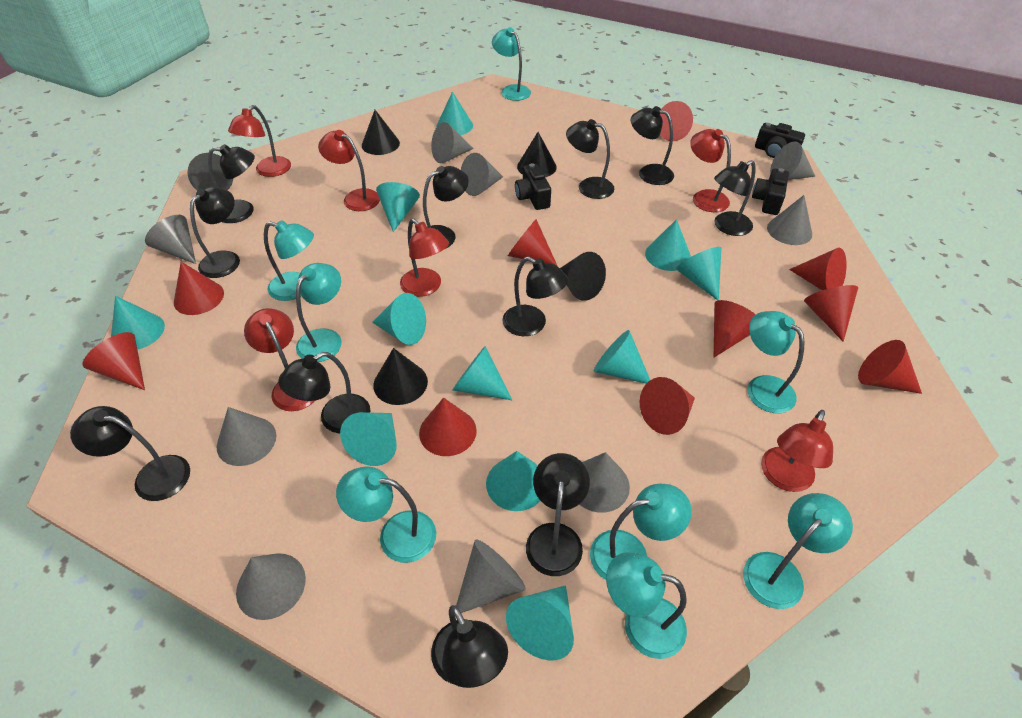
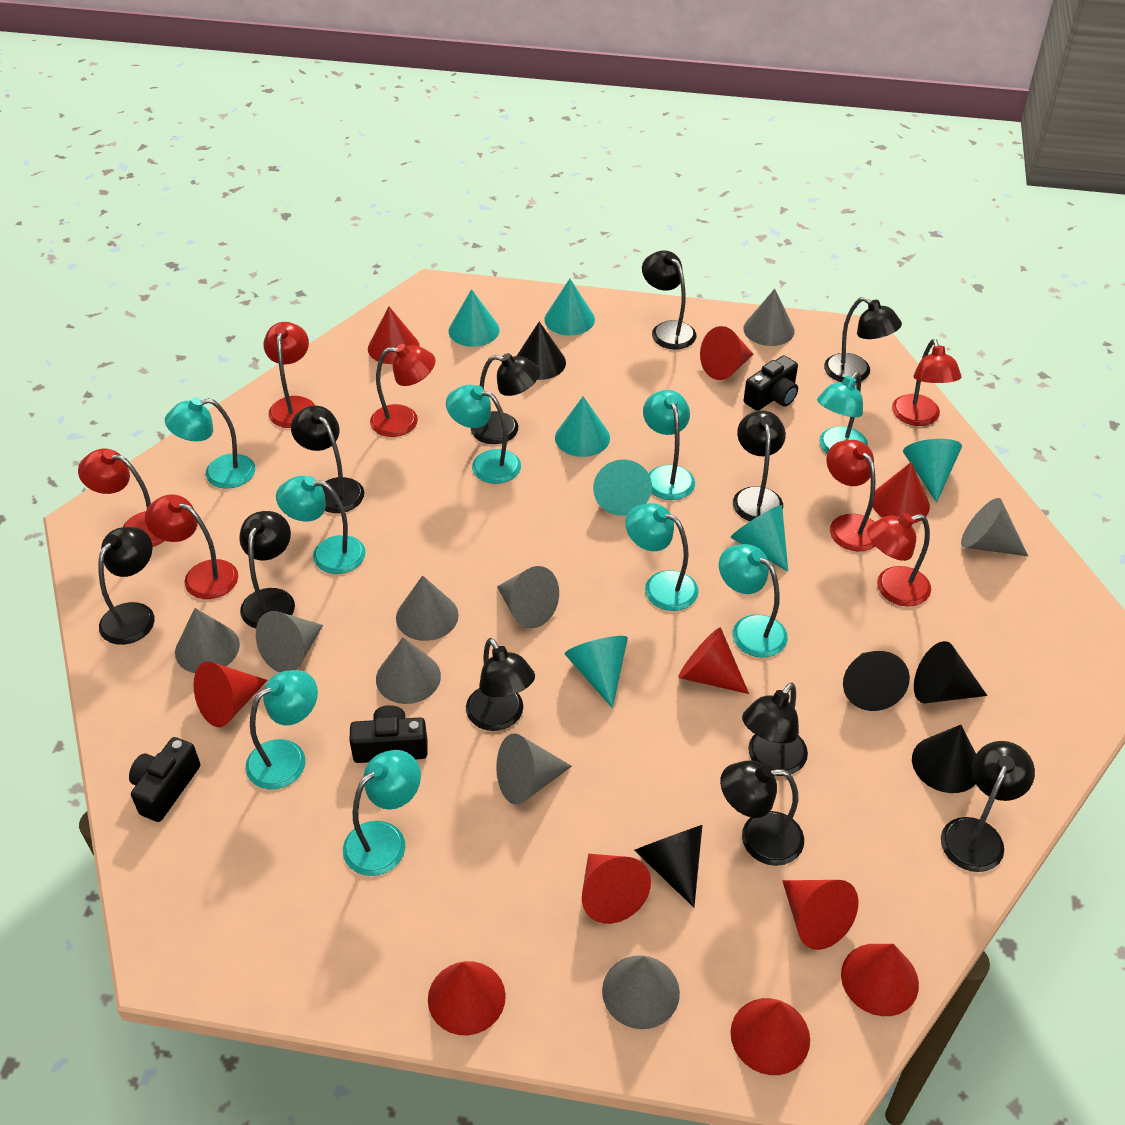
red lamp: 6 -> 7
turquoise cone: 11 -> 7
turquoise lamp: 8 -> 9

